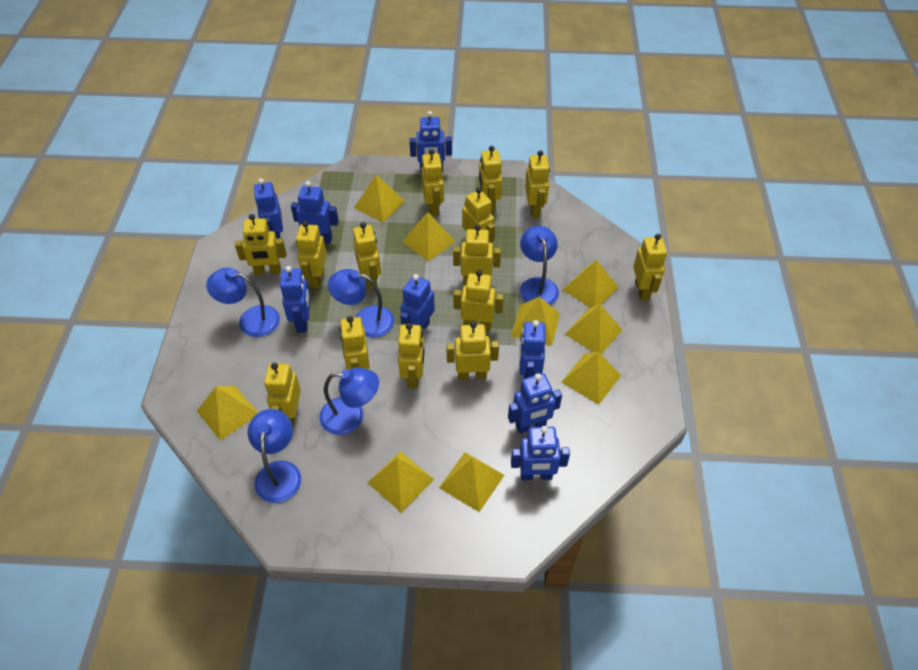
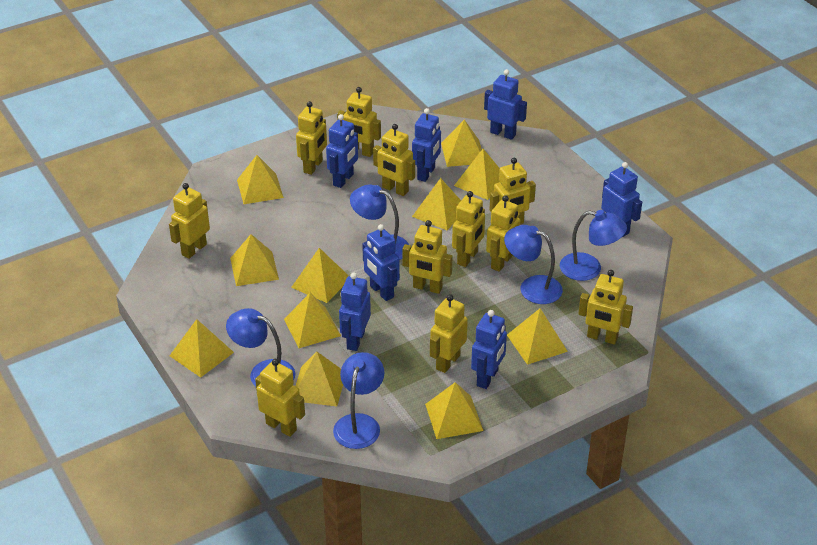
blue robot: 8 -> 7
yellow pyramid: 9 -> 11
yellow robot: 14 -> 11

